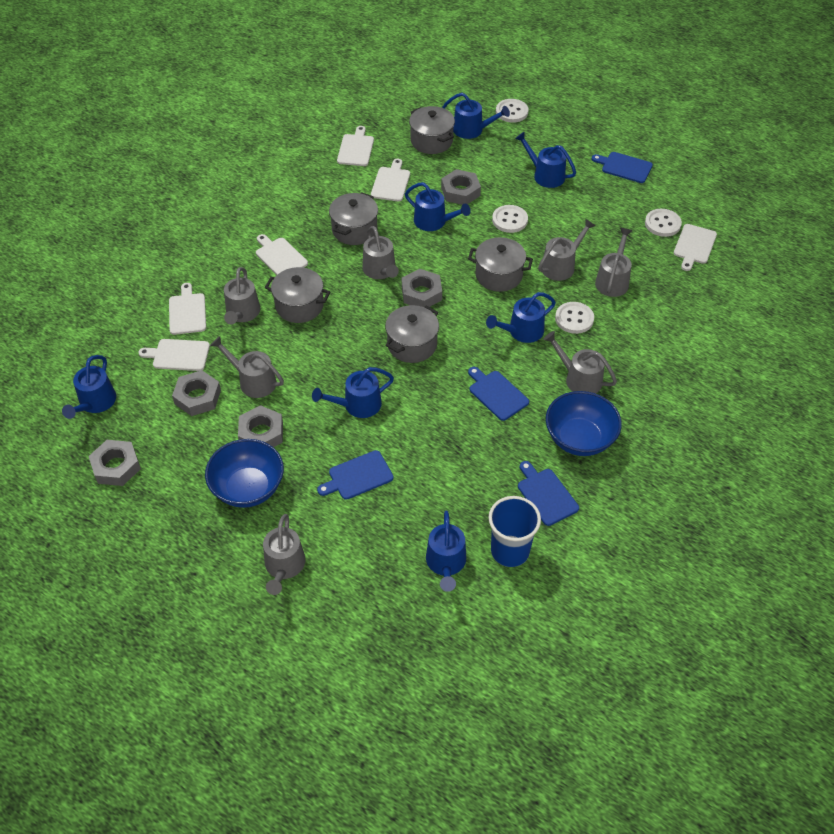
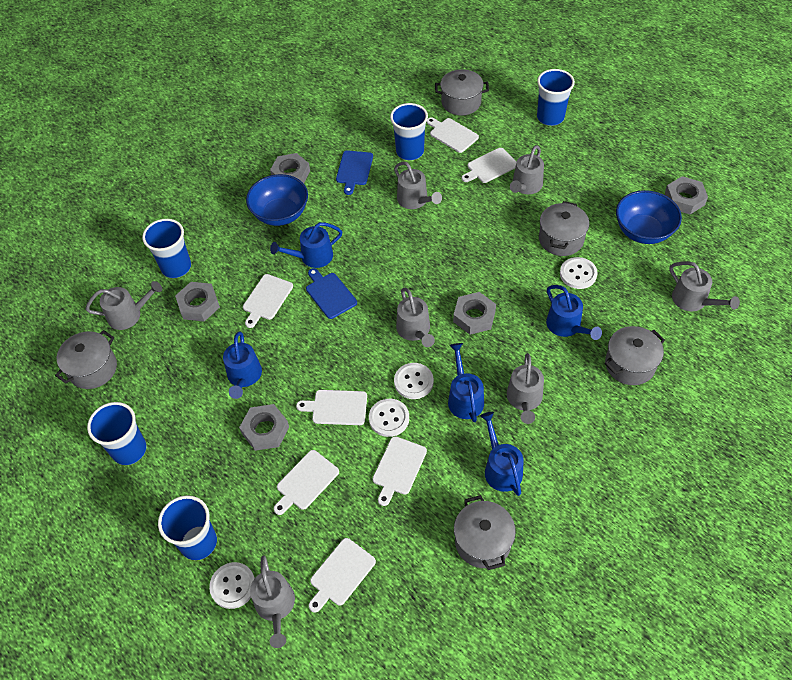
blue cup: 1 -> 5
blue cutting board: 4 -> 2
blue watering can: 7 -> 5
white cutting board: 6 -> 7

